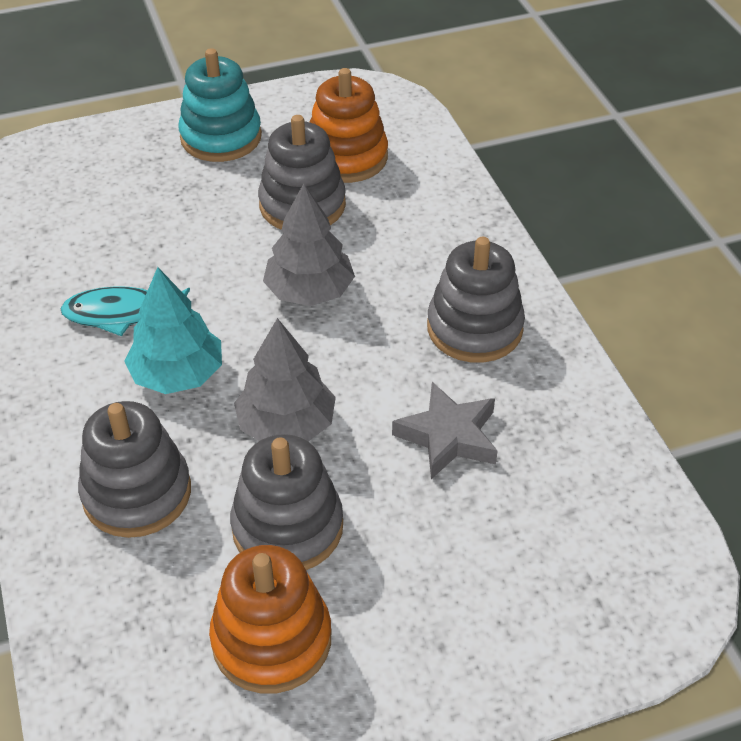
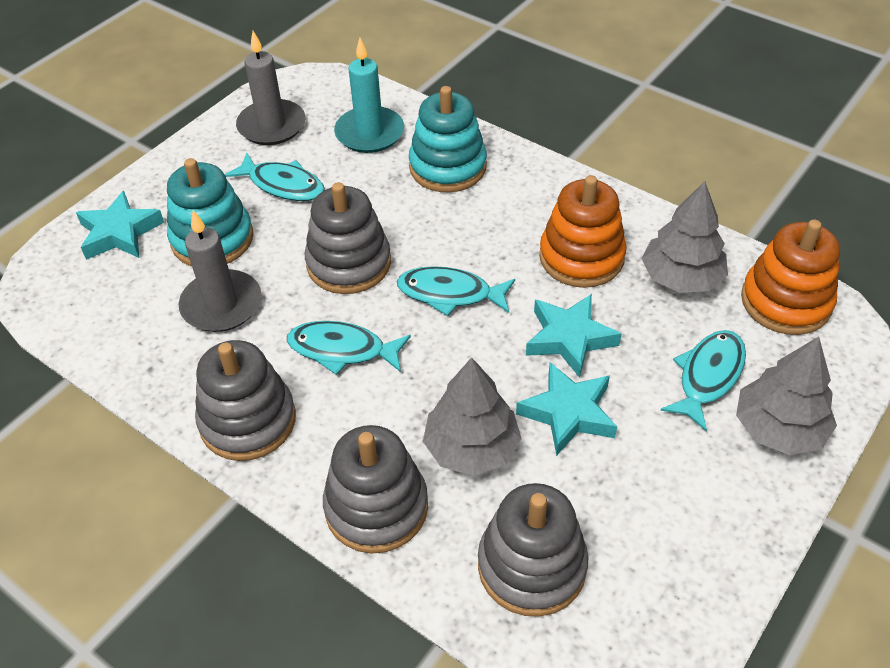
grey candle: 0 -> 2
grey star: 1 -> 0
grey tree: 2 -> 3
turquoise candle: 0 -> 1
turquoise fish: 1 -> 4
turquoise stacking toy: 1 -> 2
turquoise star: 0 -> 3
turquoise tree: 1 -> 0

